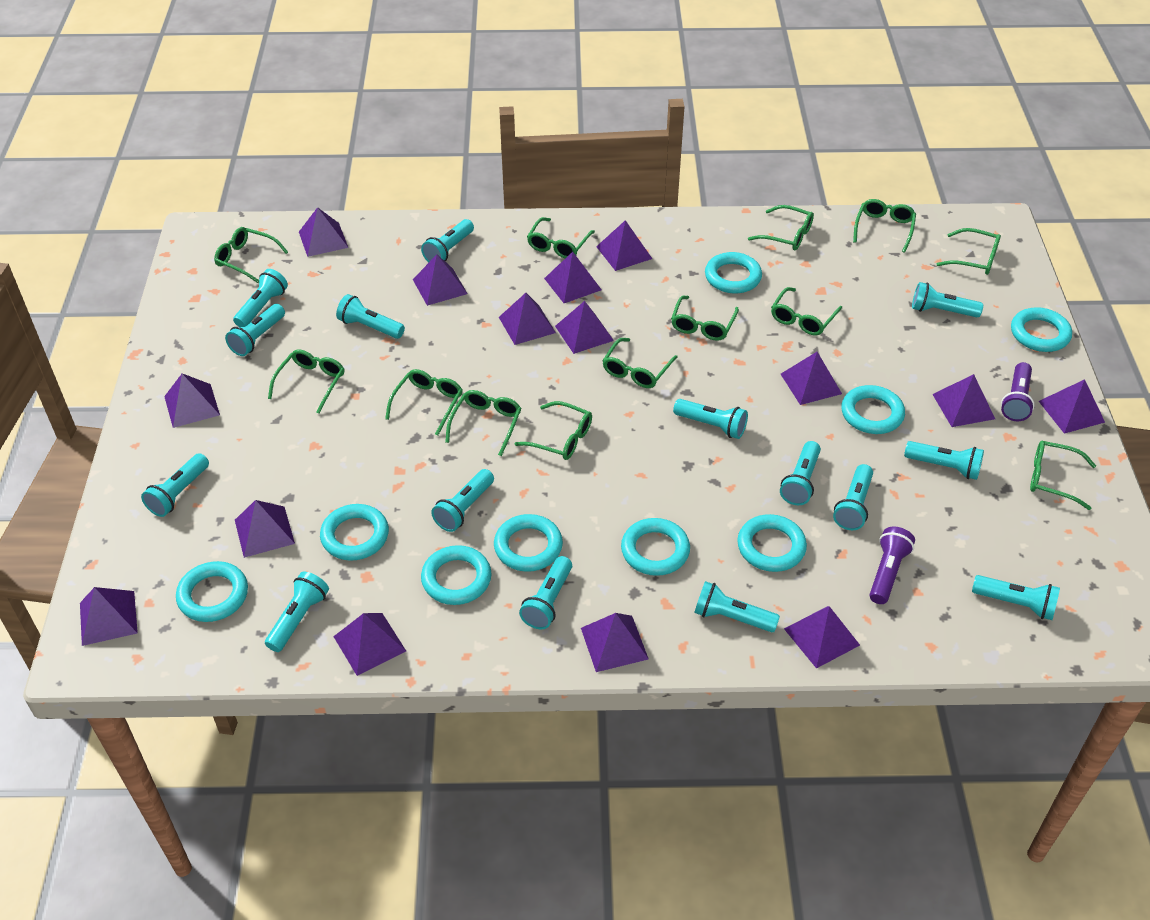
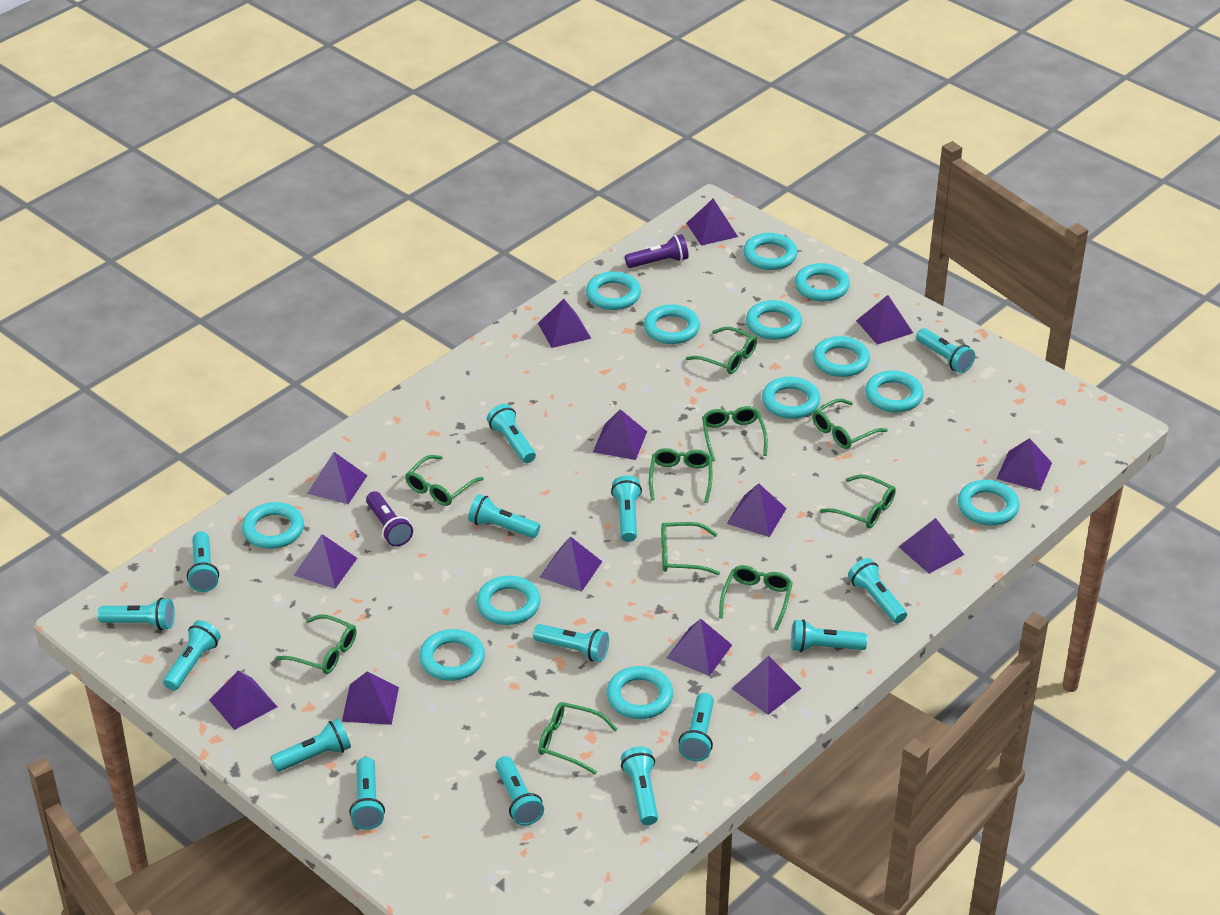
green glasses: 13 -> 10
purple pyramid: 15 -> 14
turquoise ring: 9 -> 13

